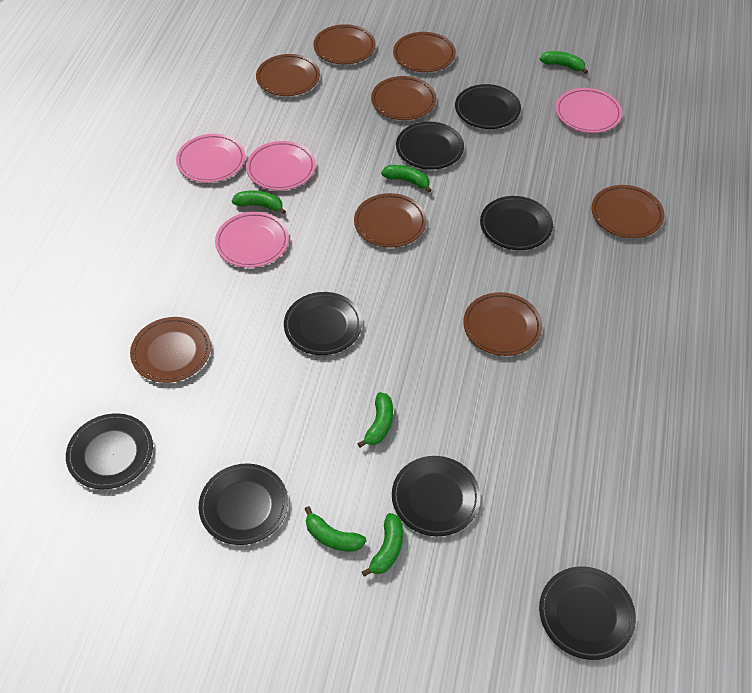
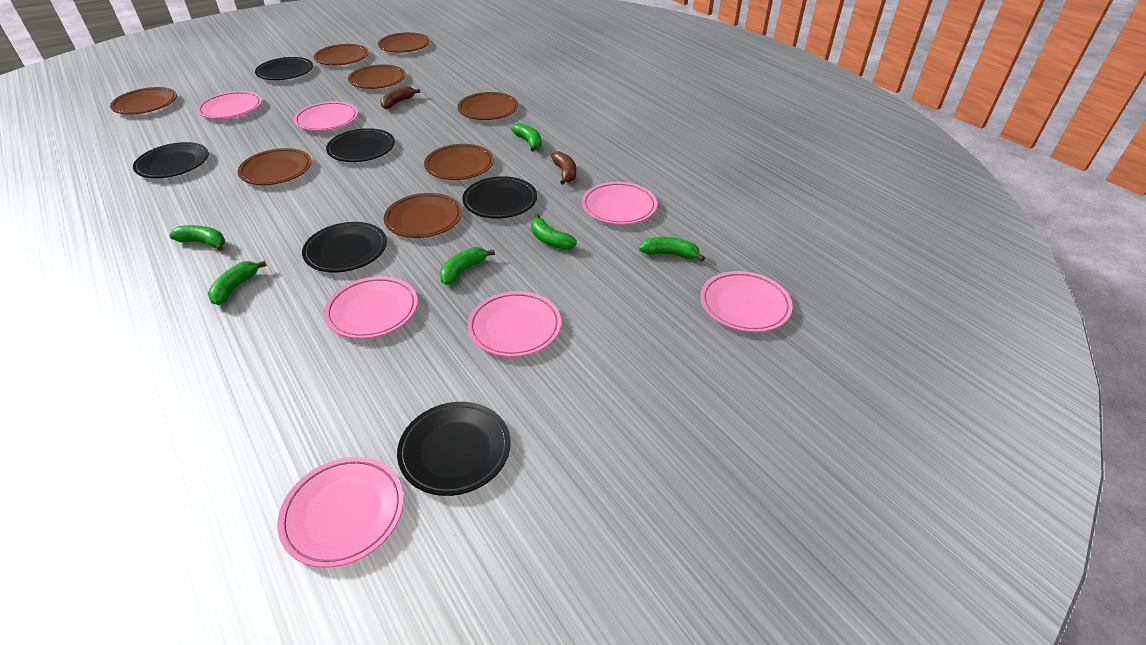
black plate: 8 -> 6
brown banana: 0 -> 2
pink plate: 4 -> 7

